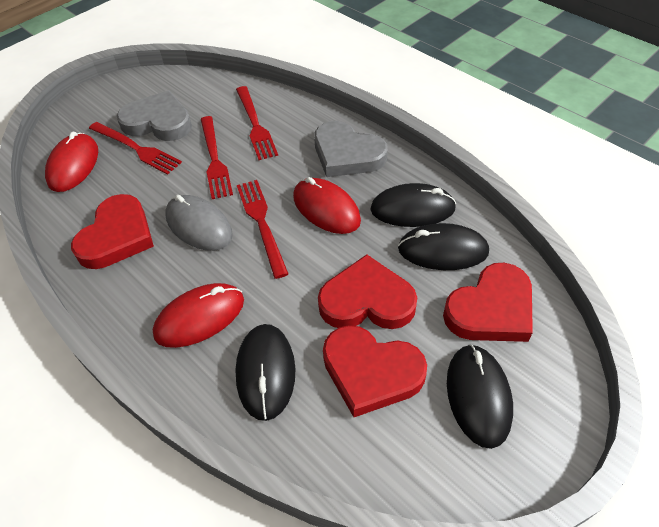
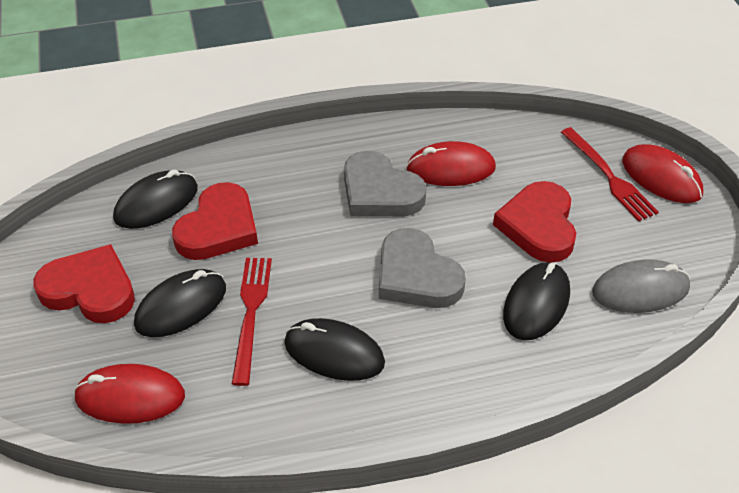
red fork: 4 -> 2
red heart: 4 -> 3

